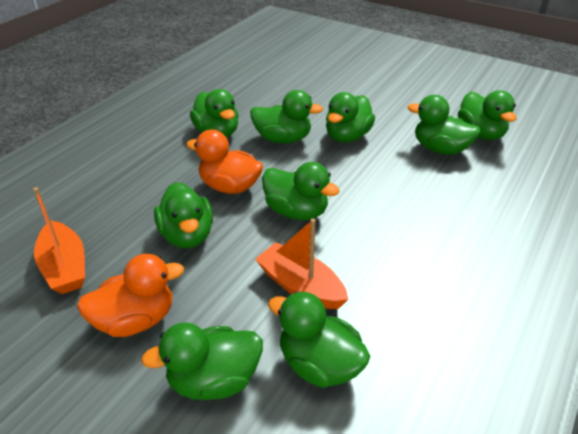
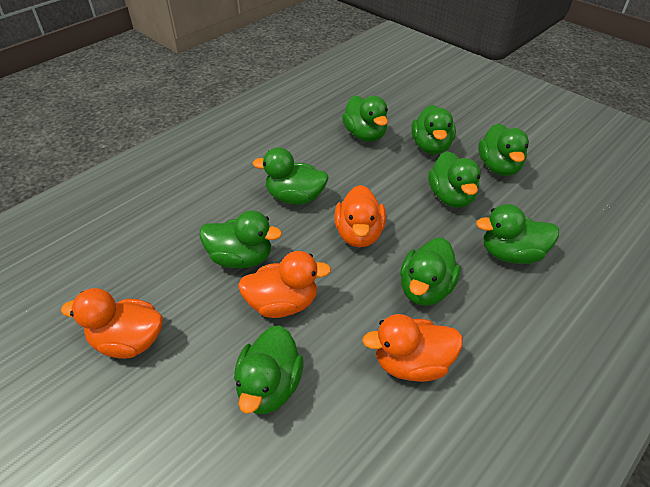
orange boat: 2 -> 0
orange duck: 2 -> 4

